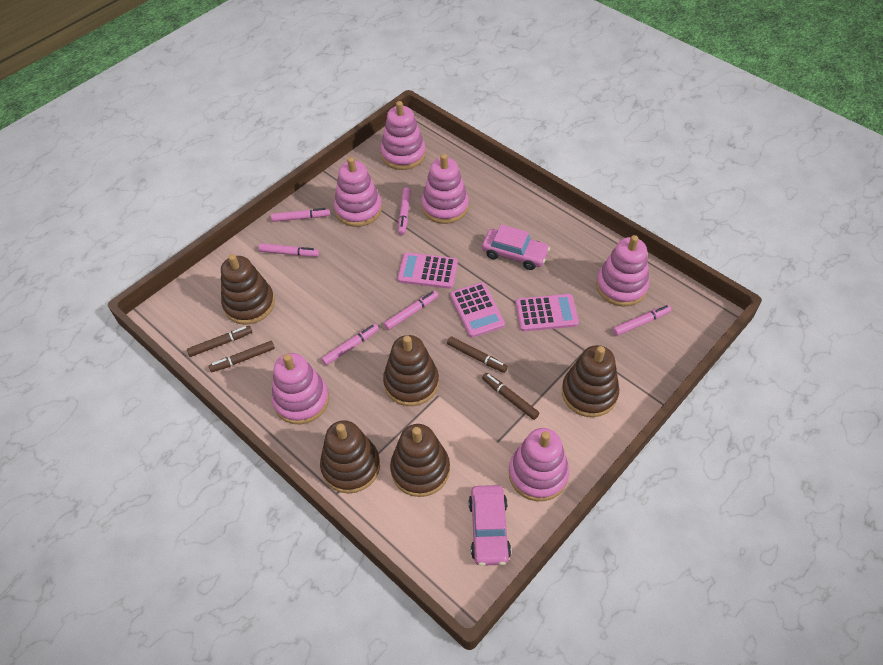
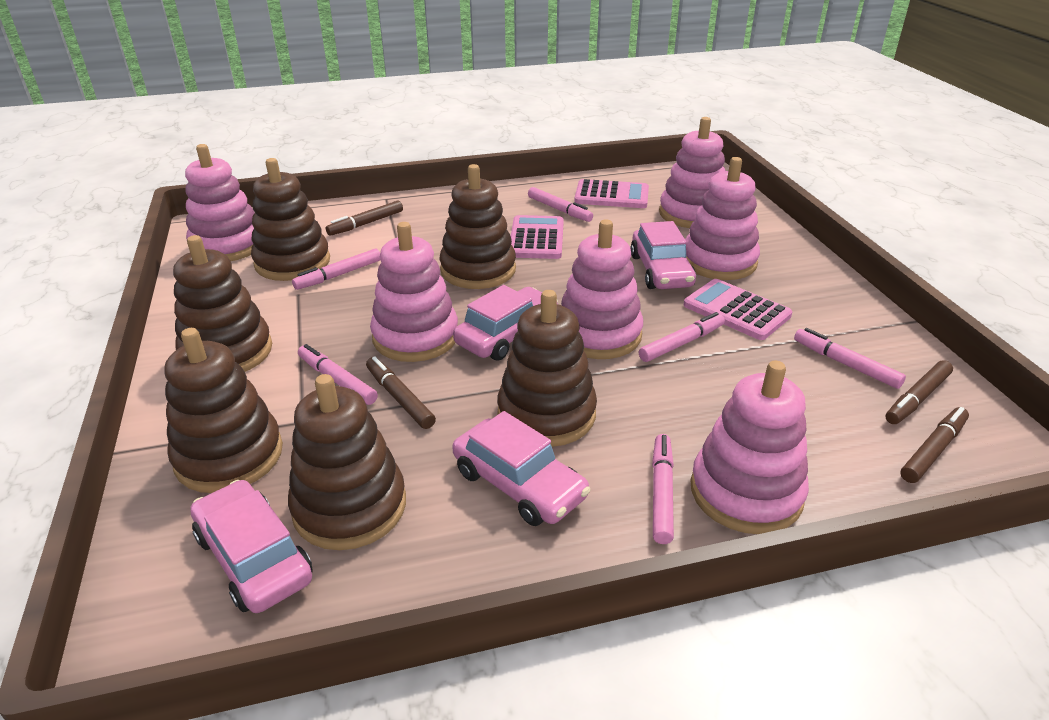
brown stacking toy: 5 -> 6
pink car: 2 -> 4

